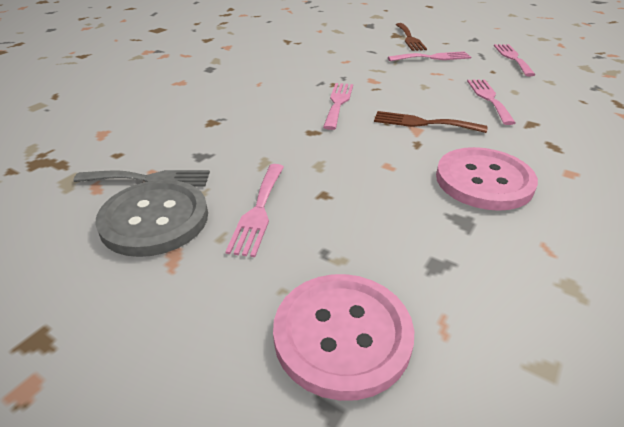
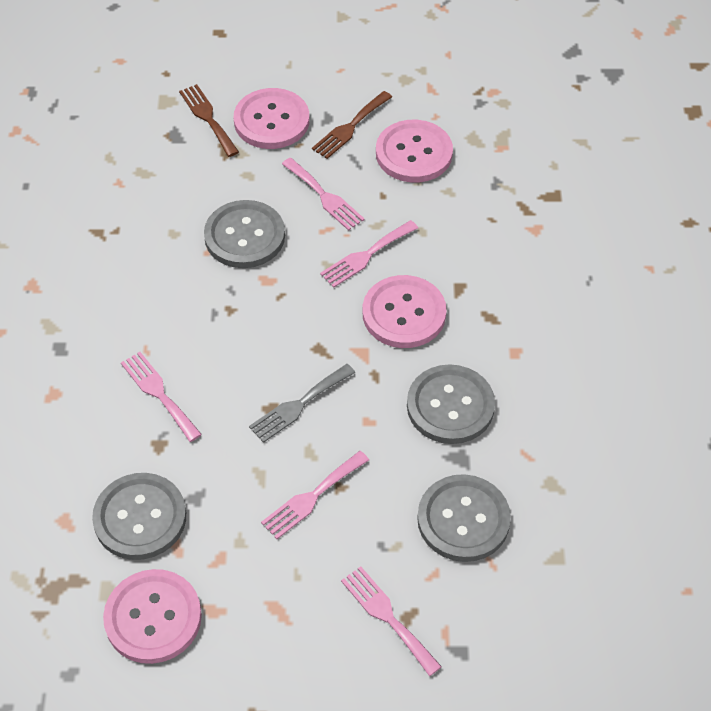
grey button: 1 -> 4
pink button: 2 -> 4

